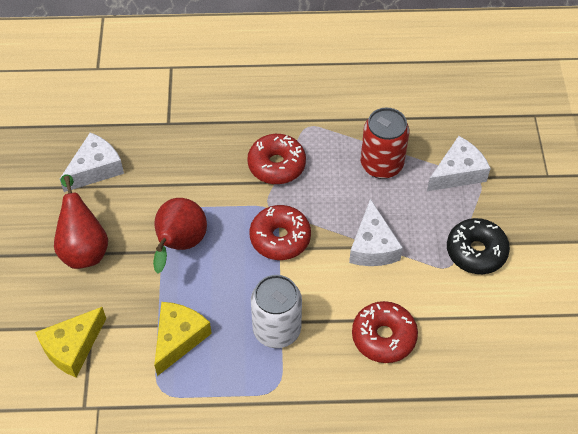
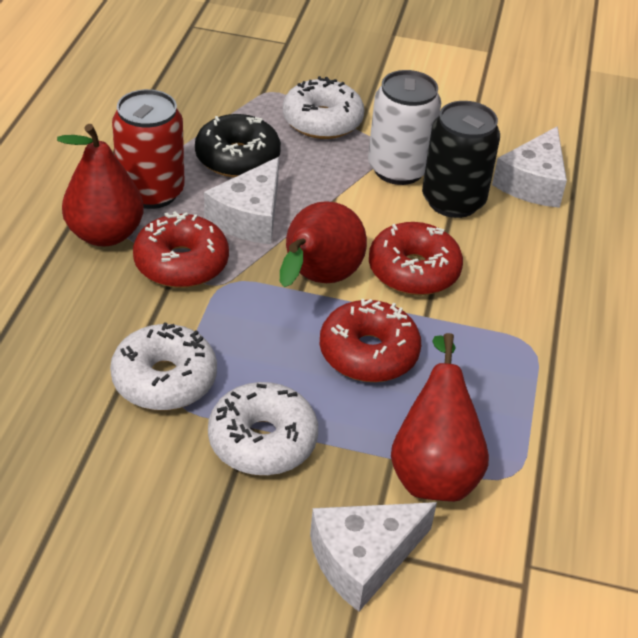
black can: 0 -> 1
red pear: 2 -> 3
white donut: 0 -> 3
yellow cheese: 2 -> 0

